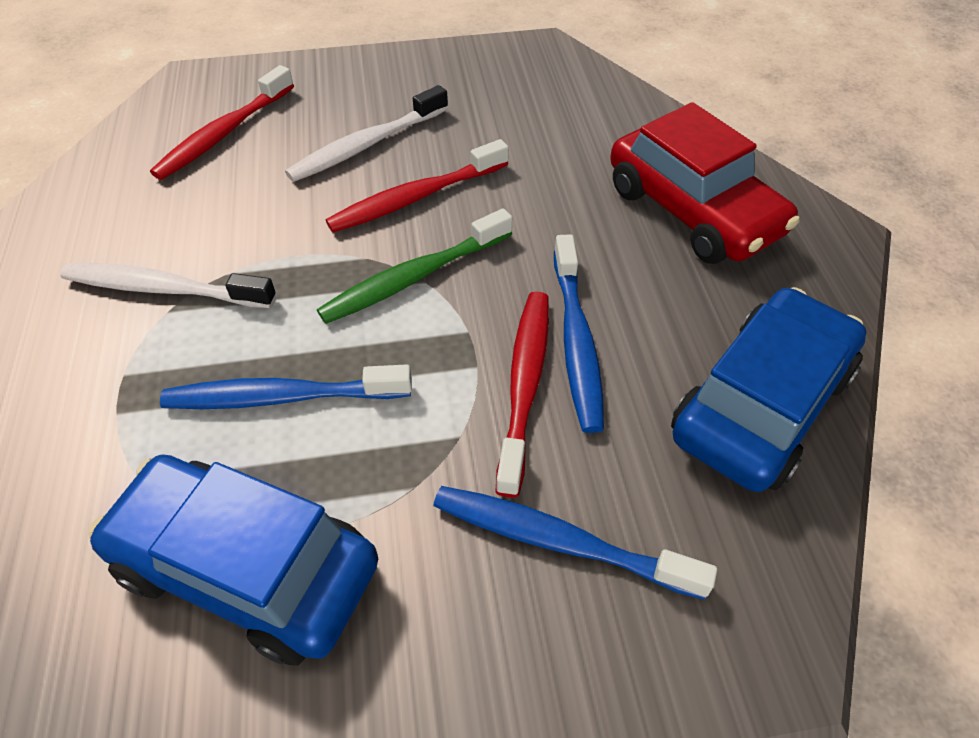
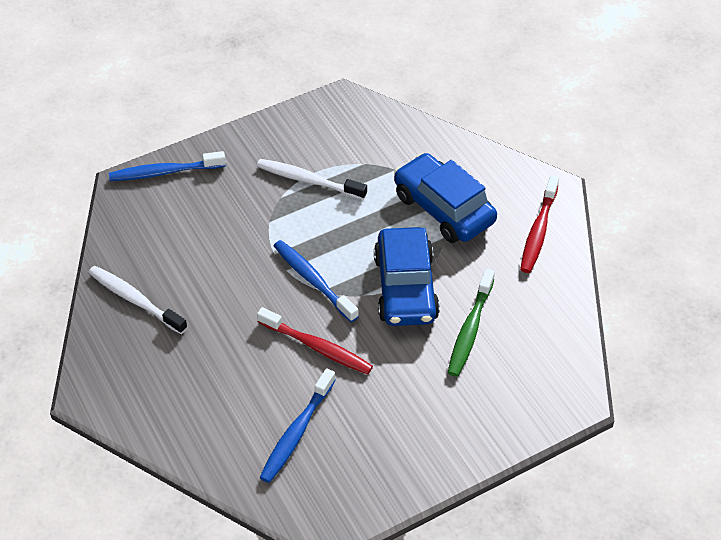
red car: 1 -> 0
red toothbrush: 3 -> 2

